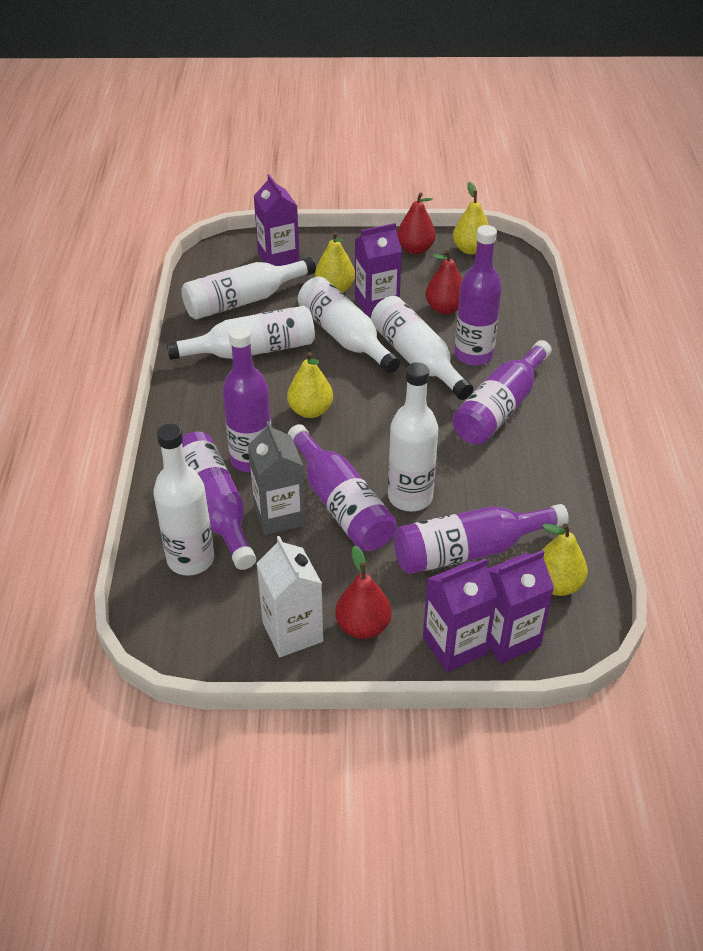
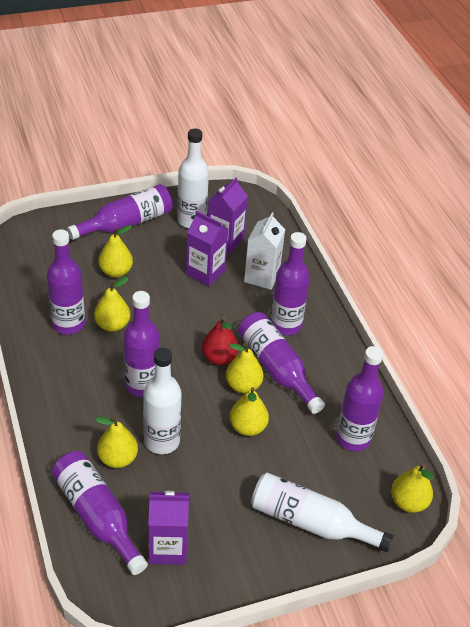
grey carton: 1 -> 0
purple bottle: 6 -> 7
purple carton: 4 -> 3
red pear: 3 -> 1
white bottle: 6 -> 3
yellow pear: 4 -> 6

